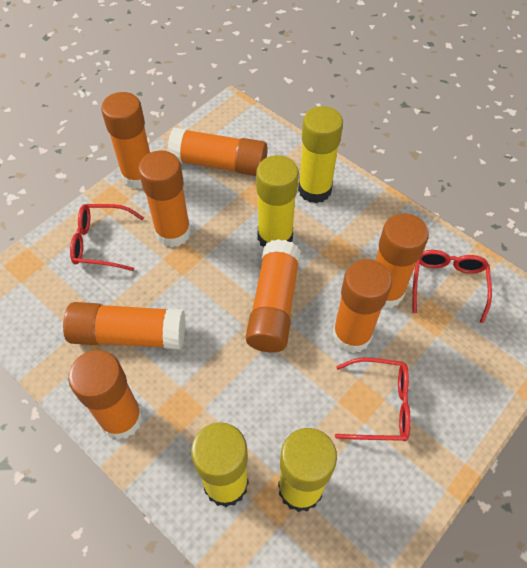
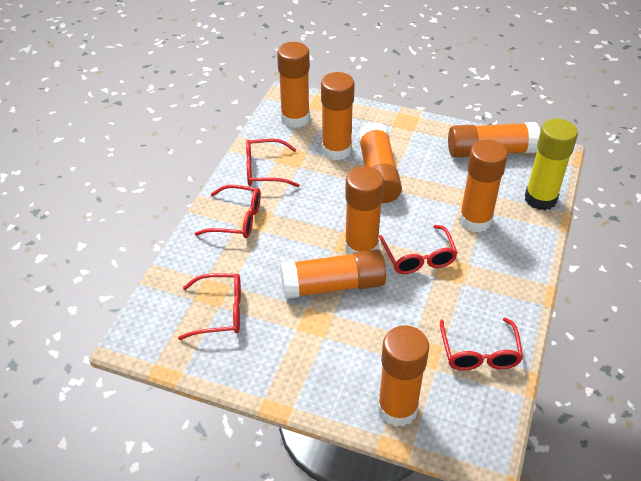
red glasses: 3 -> 5
yellow glue stick: 4 -> 1

